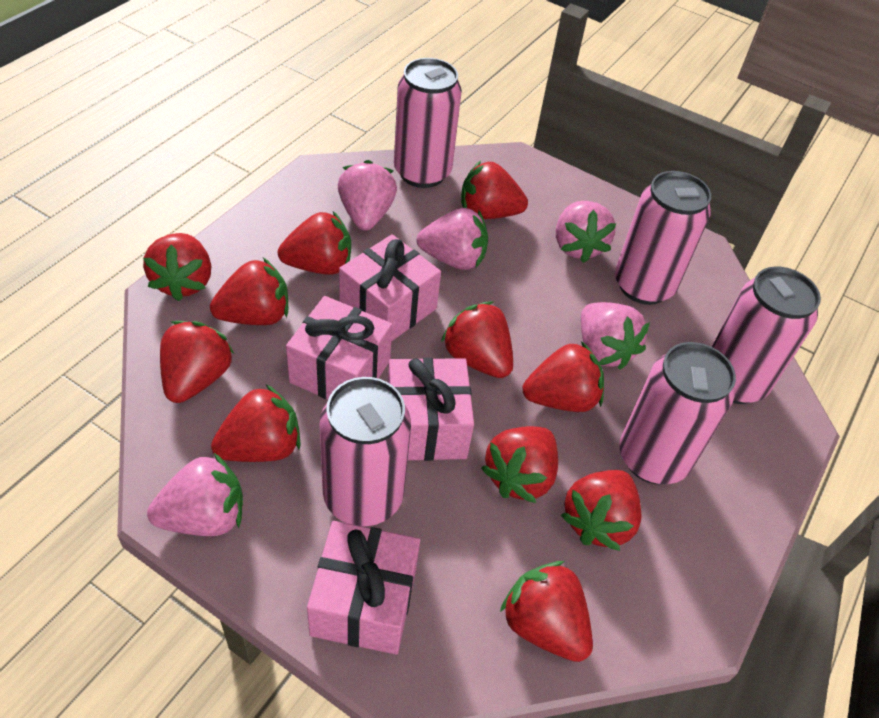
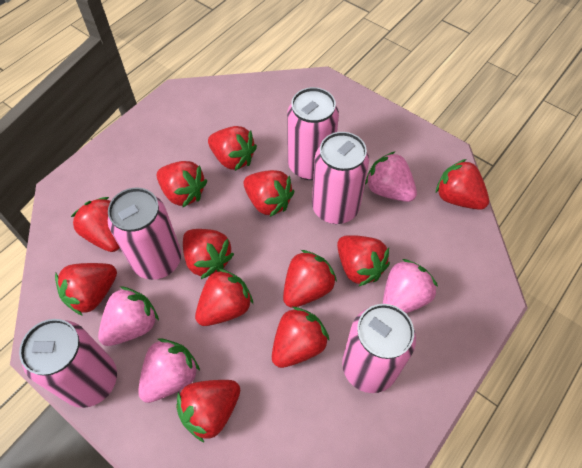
pink gift: 4 -> 0
pink strawberry: 5 -> 4
red strawberry: 11 -> 12

